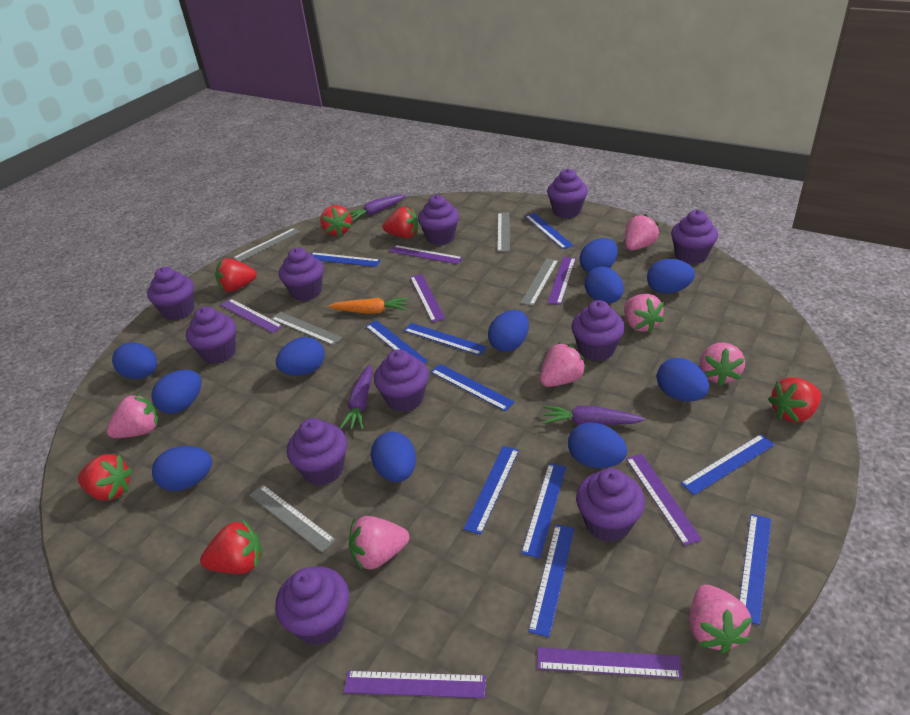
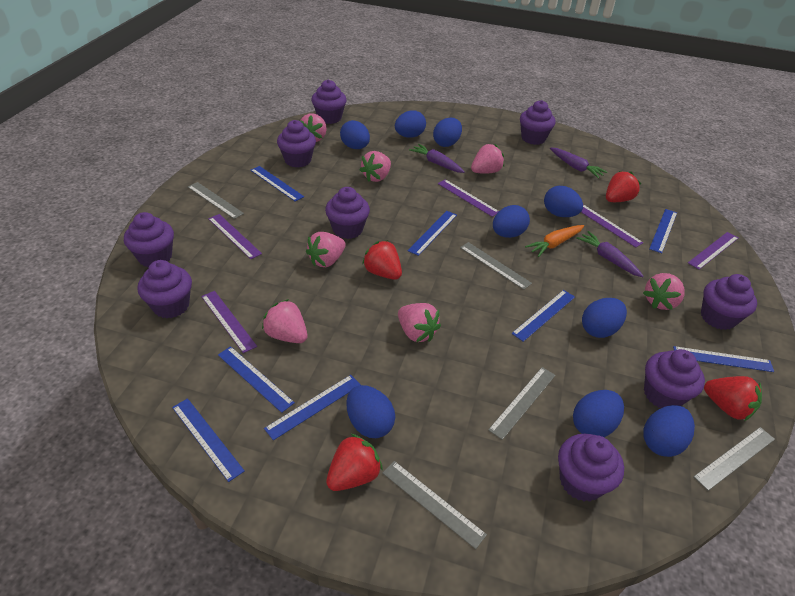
blue egg: 11 -> 9
blue ruler: 10 -> 8
purple cupcake: 11 -> 9
purple ruler: 7 -> 5
red strawberry: 6 -> 4

